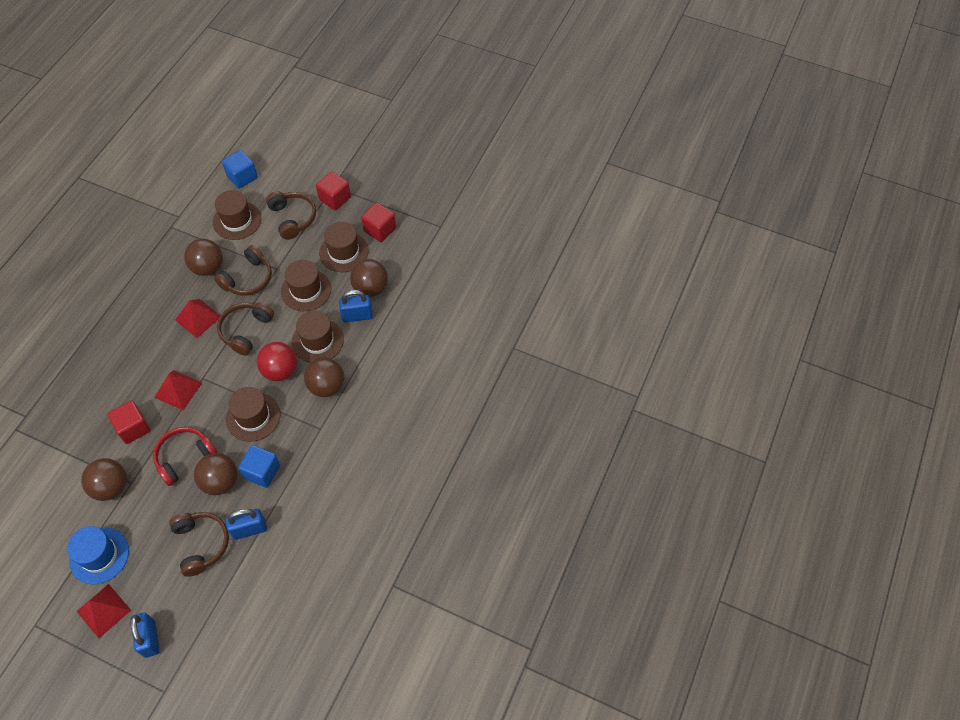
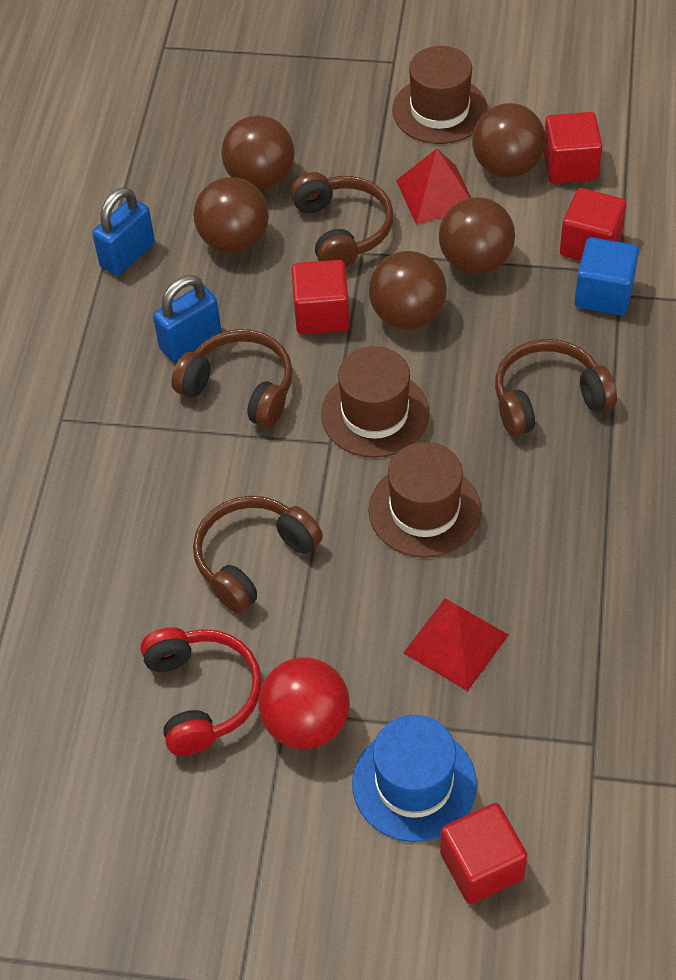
blue cube: 2 -> 1
blue padlock: 3 -> 2
brown hat: 5 -> 3
red cube: 3 -> 4
red pyramid: 3 -> 2

